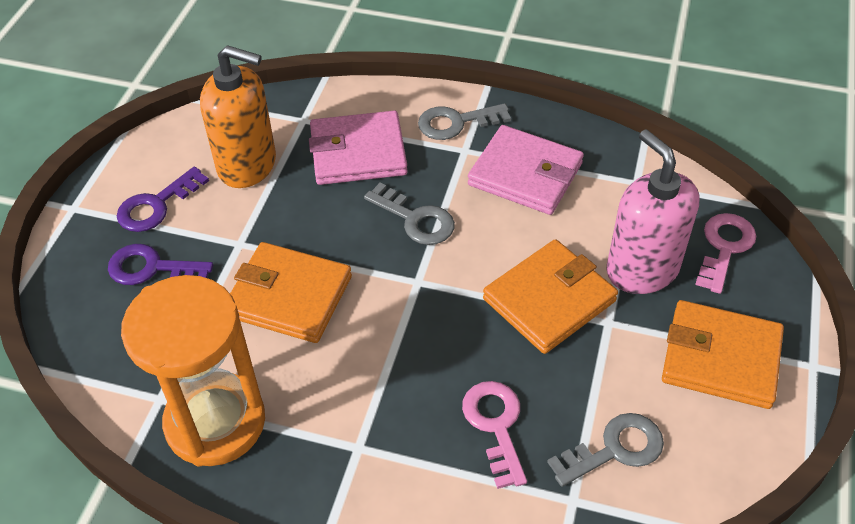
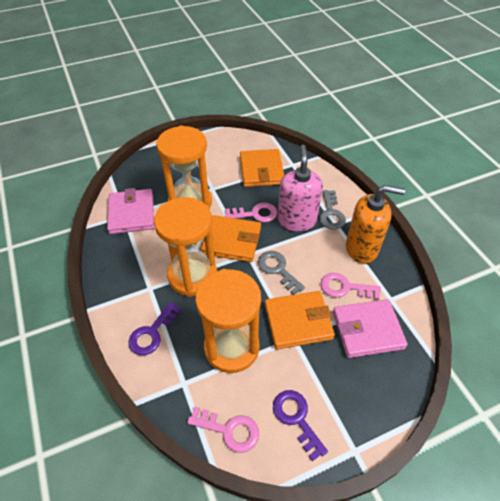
grey key: 3 -> 2
orange hourglass: 1 -> 3
pink key: 2 -> 3

